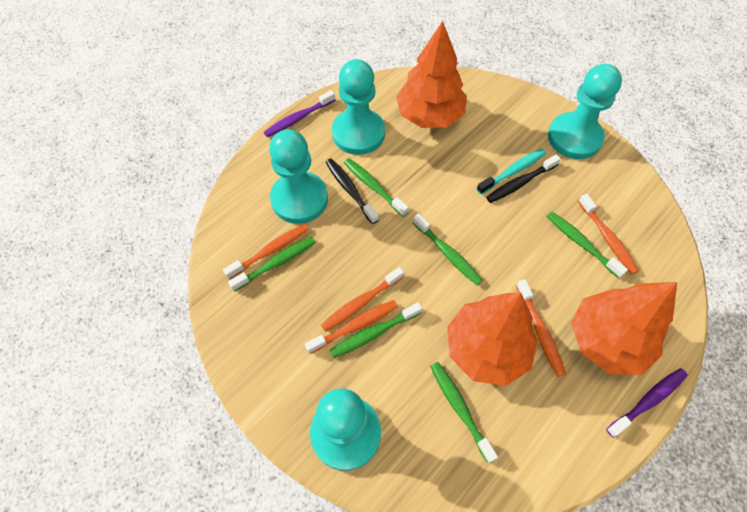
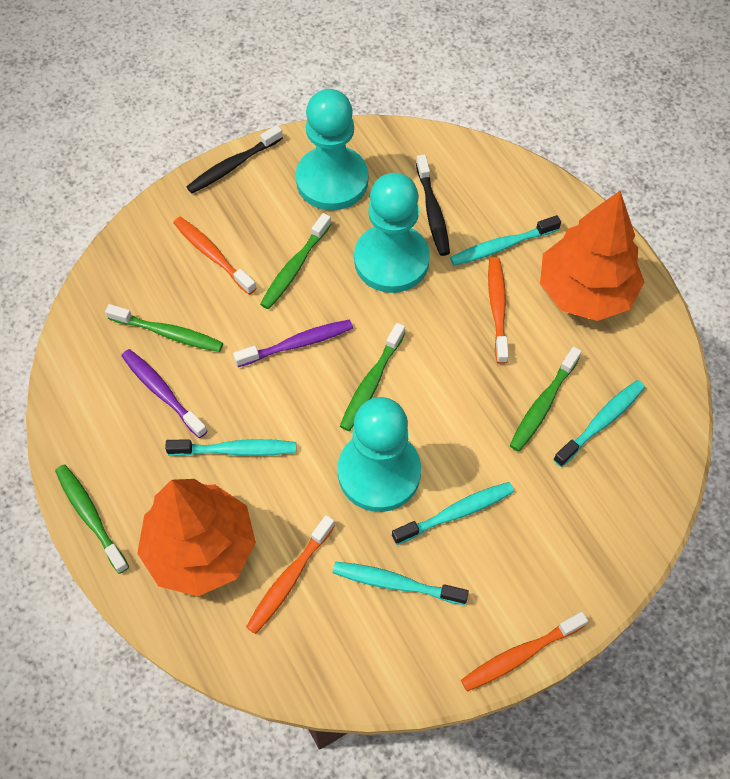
green toothbrush: 6 -> 5
orange toothbrush: 5 -> 4
orange tree: 3 -> 2
turquoise pawn: 4 -> 3
turquoise toothbrush: 1 -> 5

